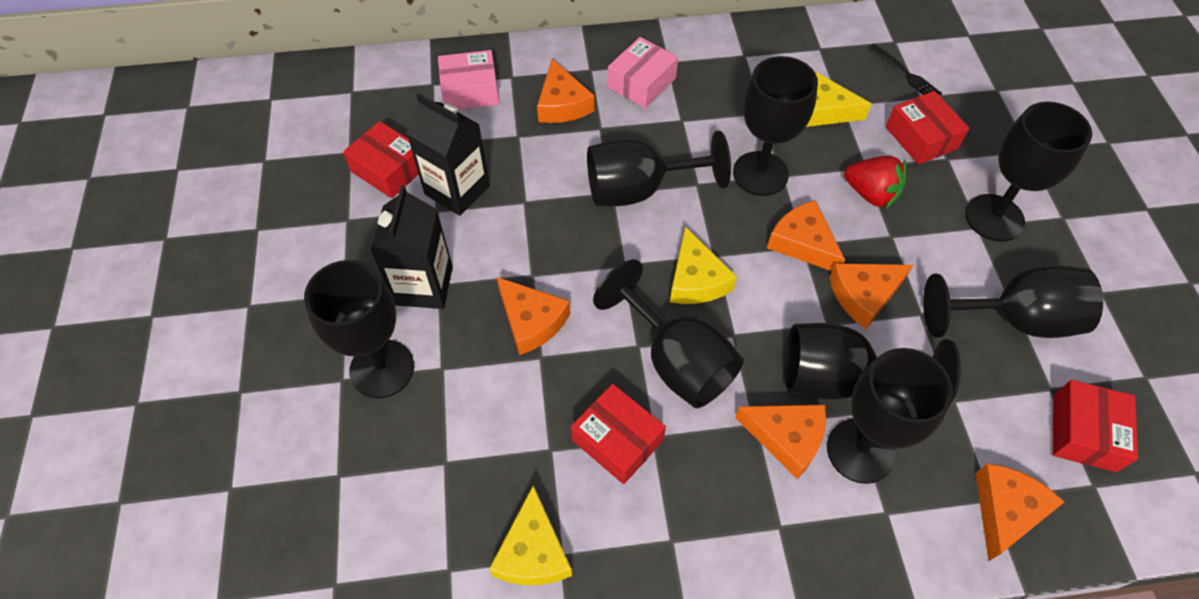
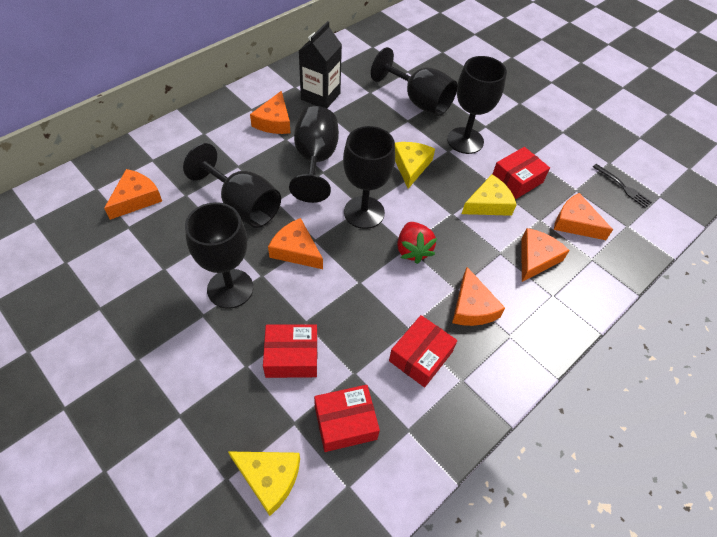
black carton: 2 -> 1
black goblet: 8 -> 6
pink box: 2 -> 0

